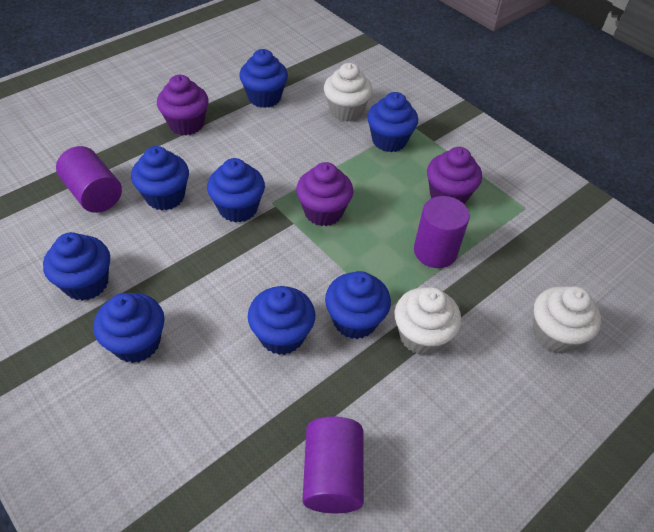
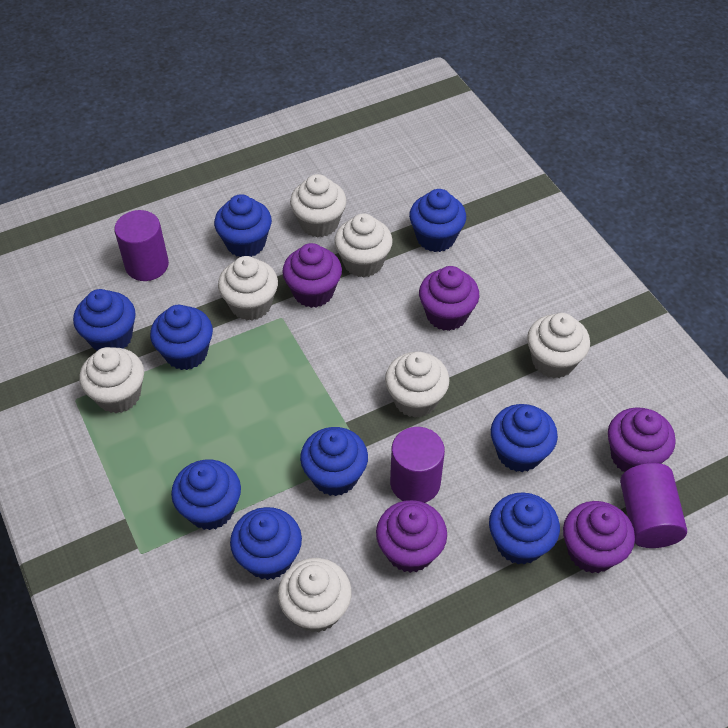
blue cupcake: 8 -> 9
purple cupcake: 3 -> 5
white cupcake: 3 -> 7

